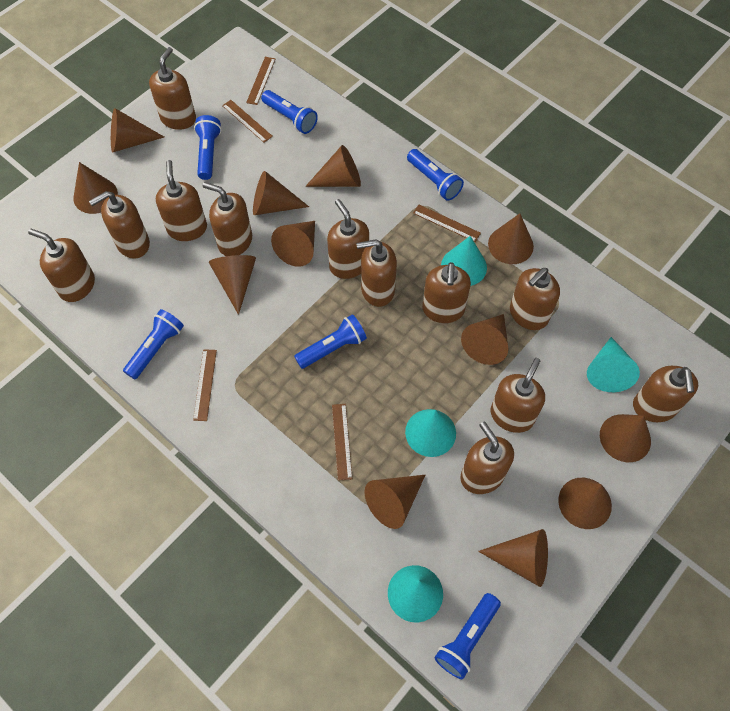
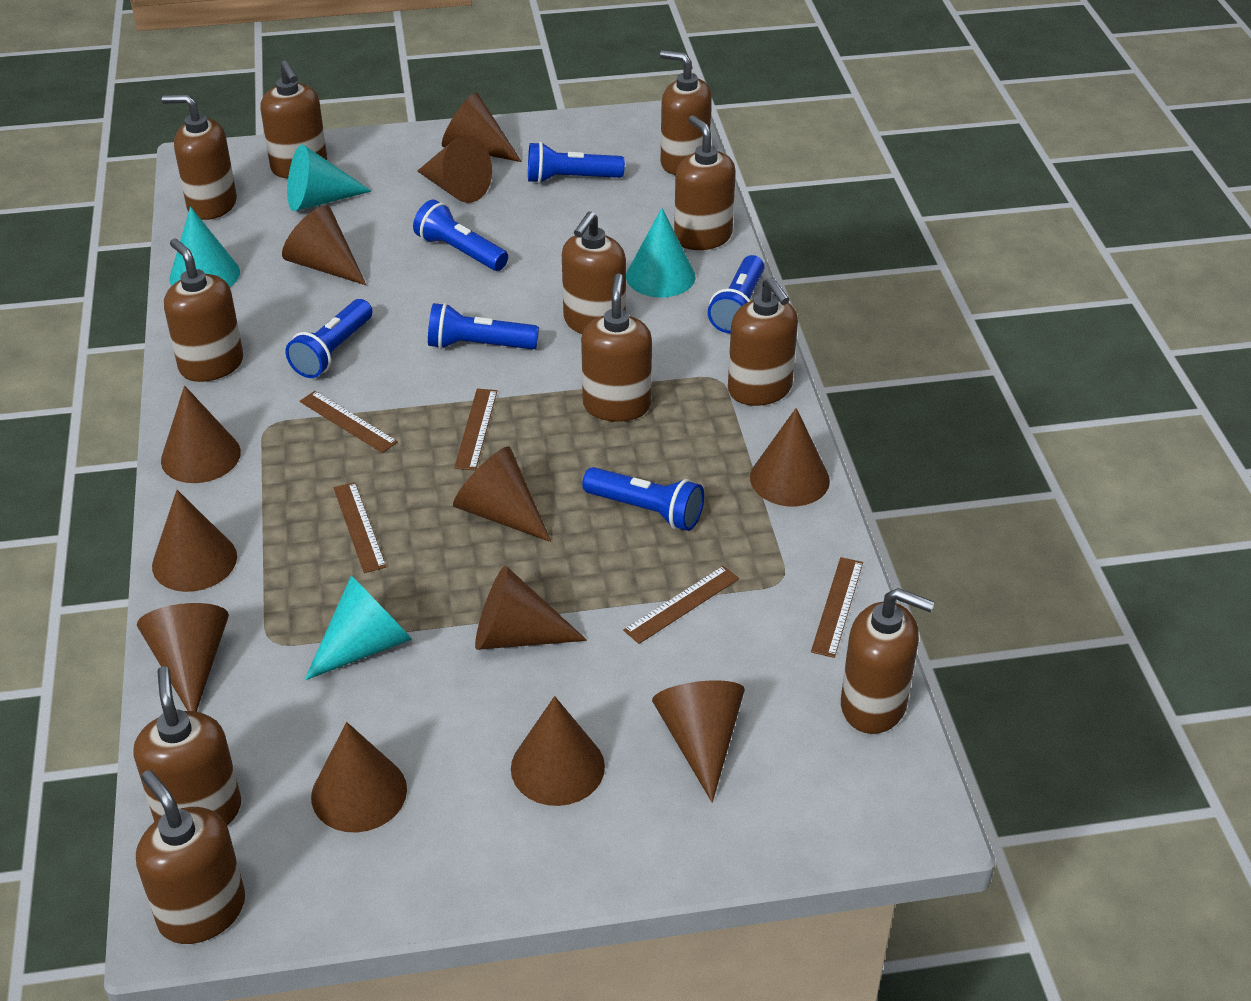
brown soap dispenser: 12 -> 11

